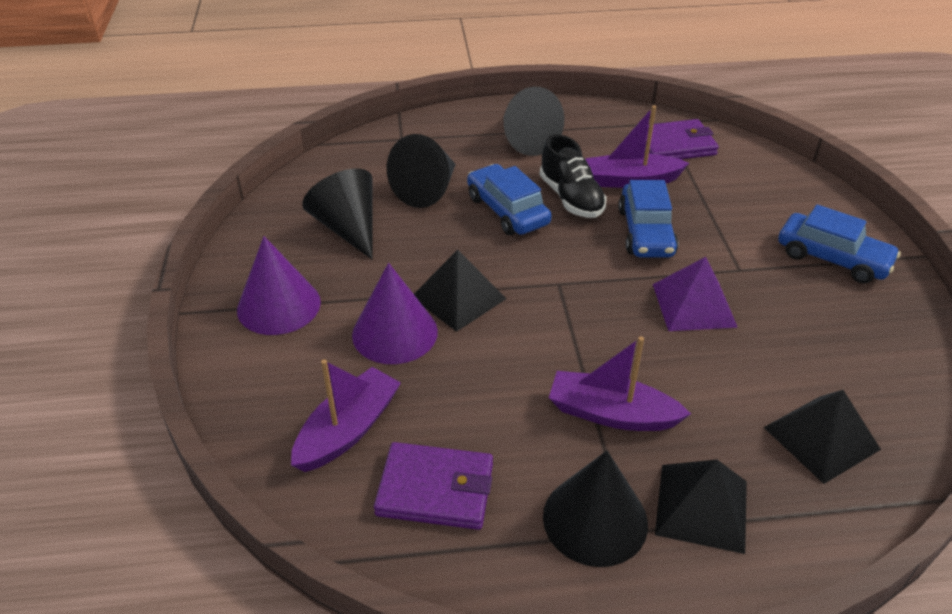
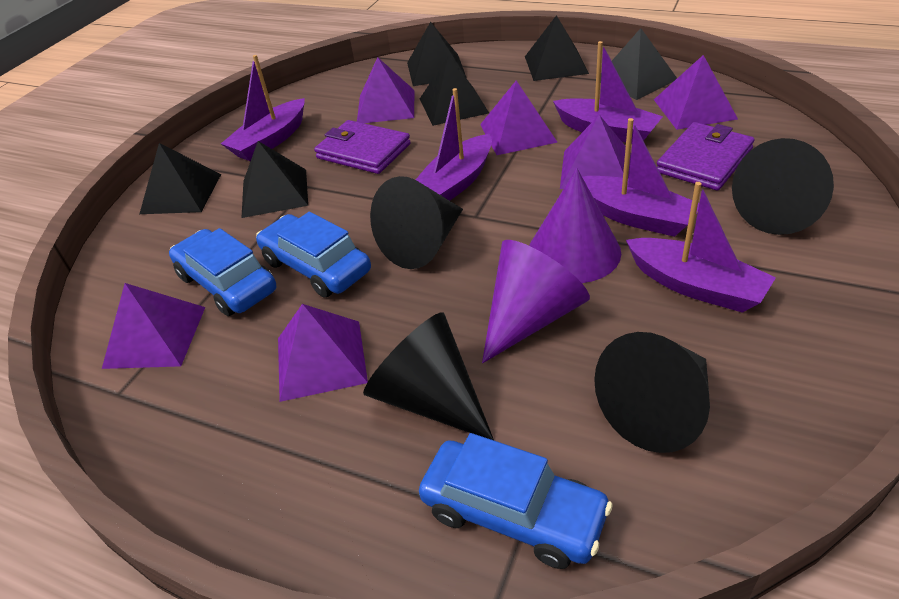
black pyramid: 3 -> 6
black shoe: 1 -> 0
purple boat: 3 -> 5
purple pyramid: 1 -> 6

